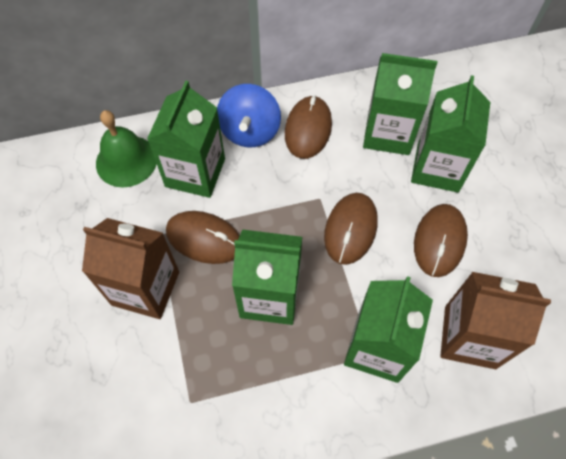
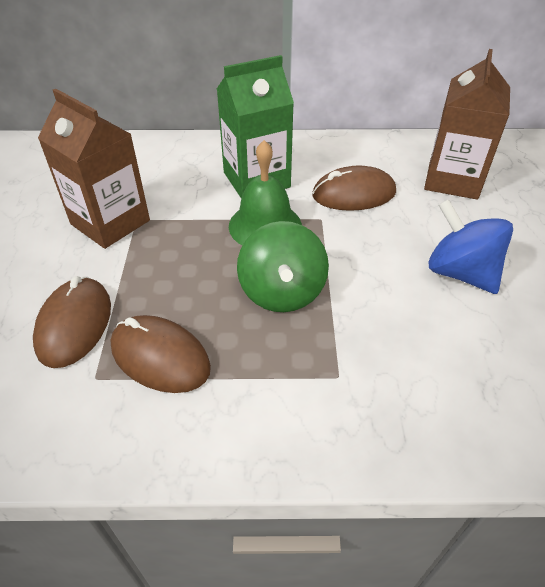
brown mouse: 4 -> 3
green carton: 5 -> 1
green spinning top: 0 -> 1

